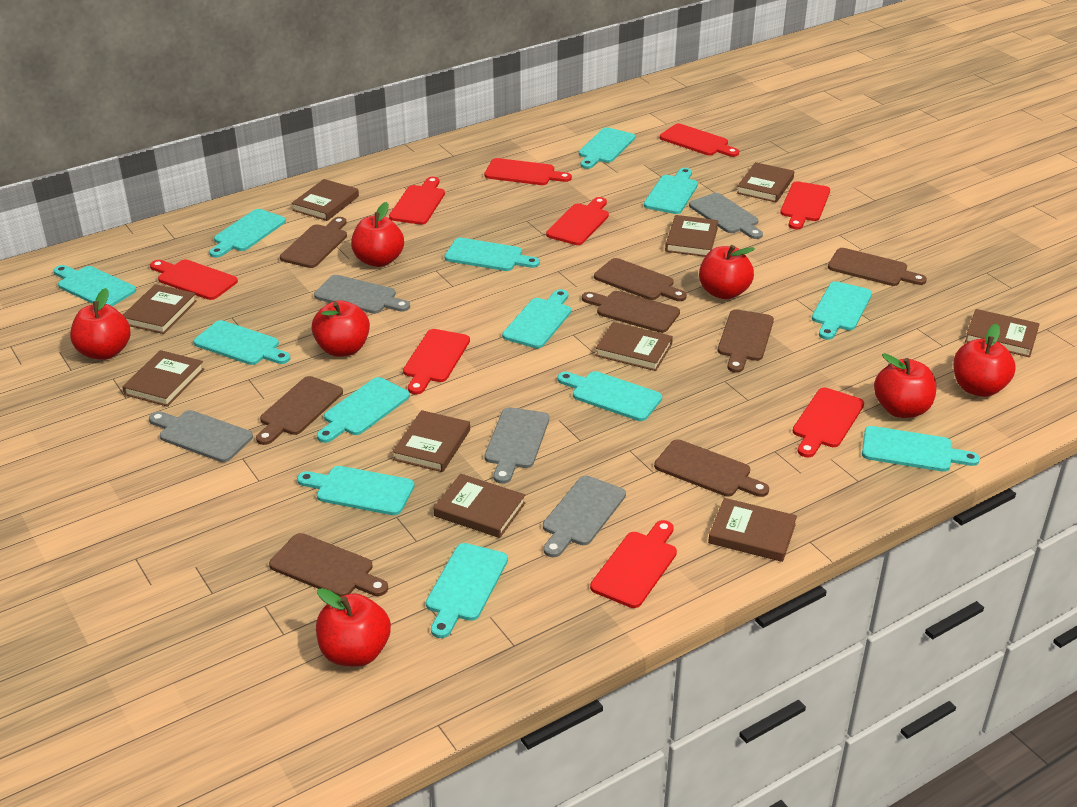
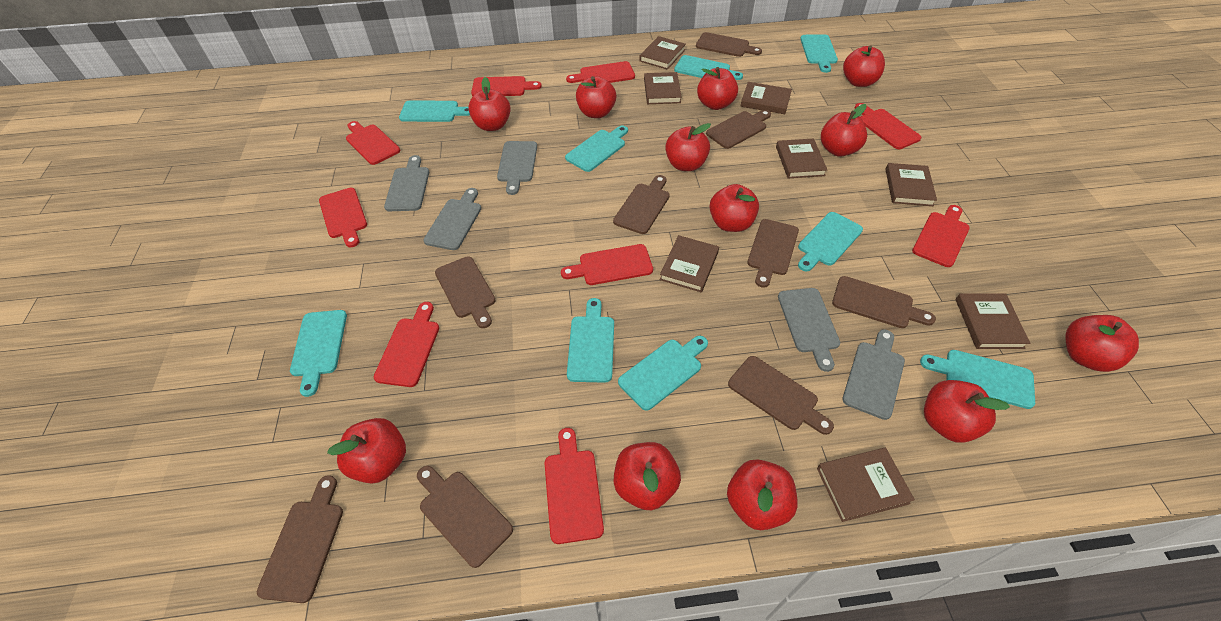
brown book: 10 -> 8
brown cutting board: 8 -> 9
red apple: 7 -> 12
turquoise cutting board: 13 -> 9

